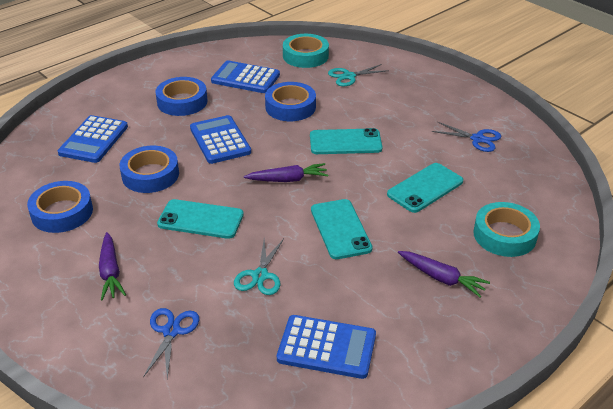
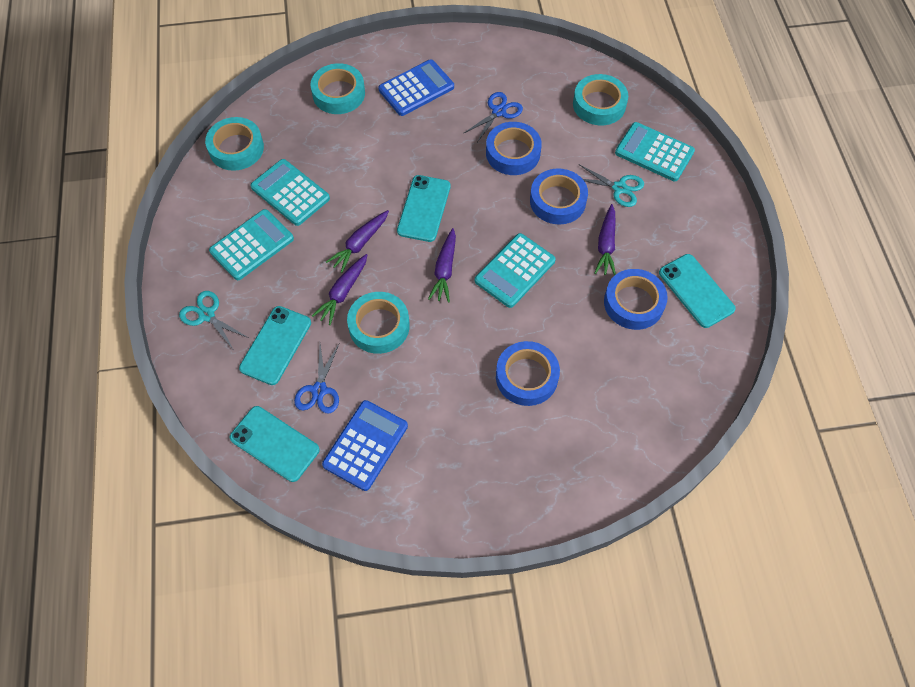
blue calculator: 4 -> 2
purple carrot: 3 -> 4
turquoise calculator: 0 -> 4
turquoise tape: 2 -> 4

